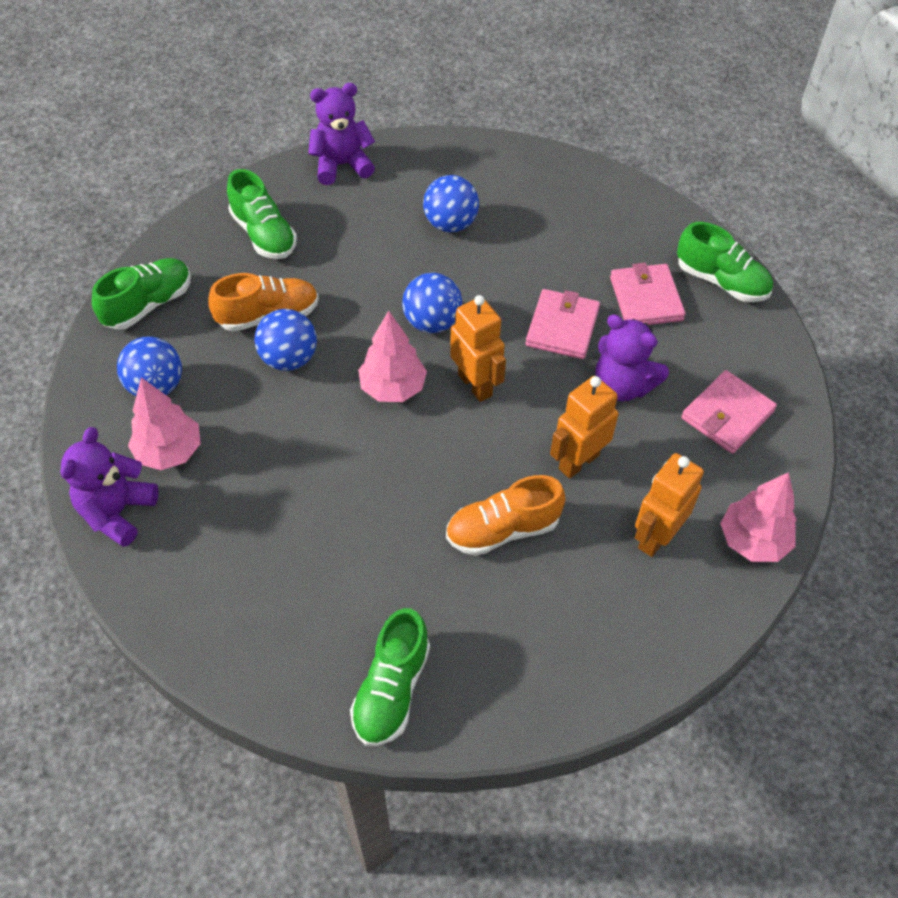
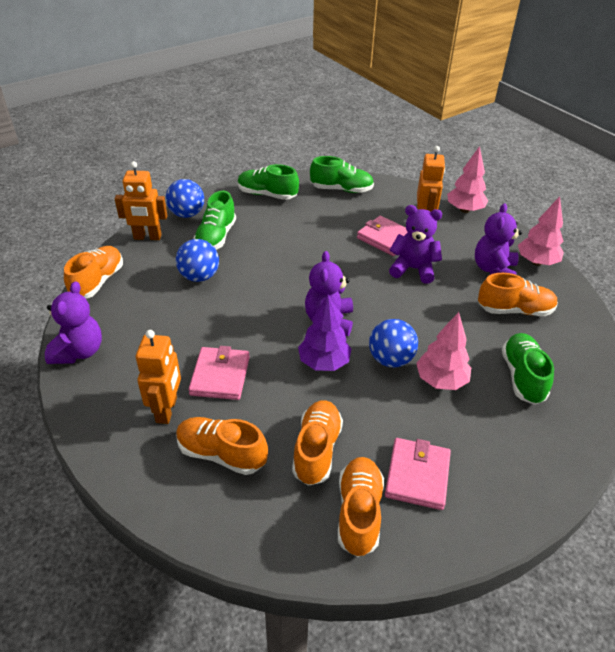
blue ball: 4 -> 3
orange shoe: 2 -> 5
purple teddy bear: 3 -> 4
purple tree: 0 -> 1

